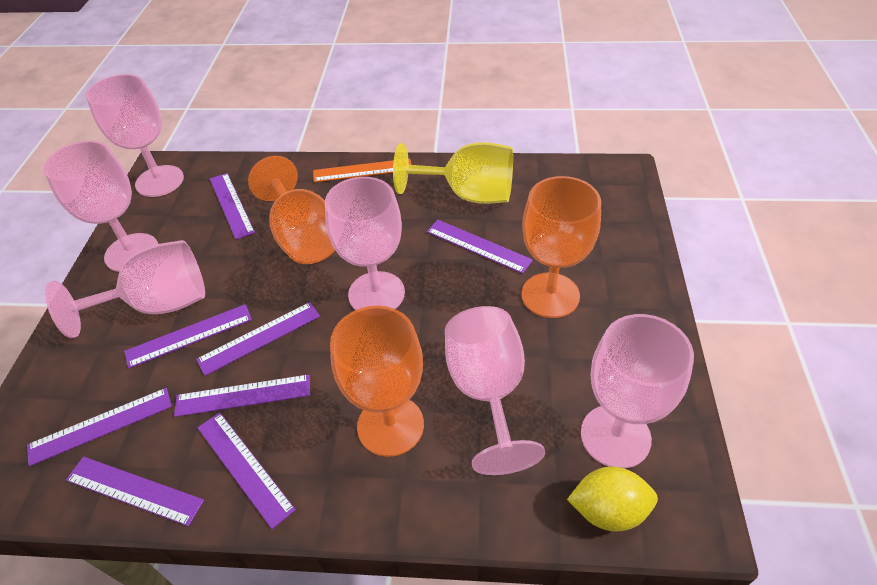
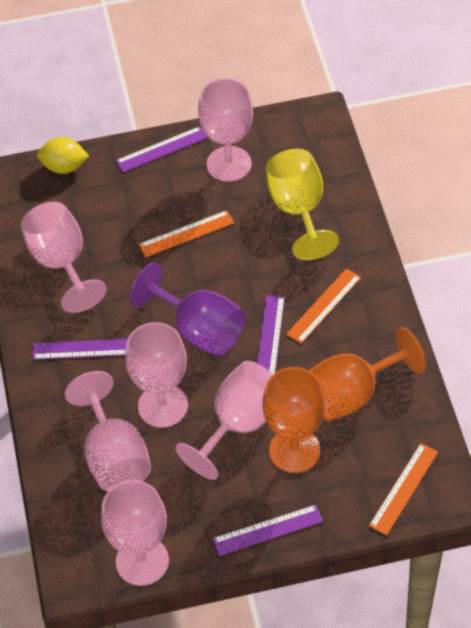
orange goblet: 3 -> 2
orange ruler: 1 -> 3
purple goblet: 0 -> 1
purple ruler: 8 -> 4

